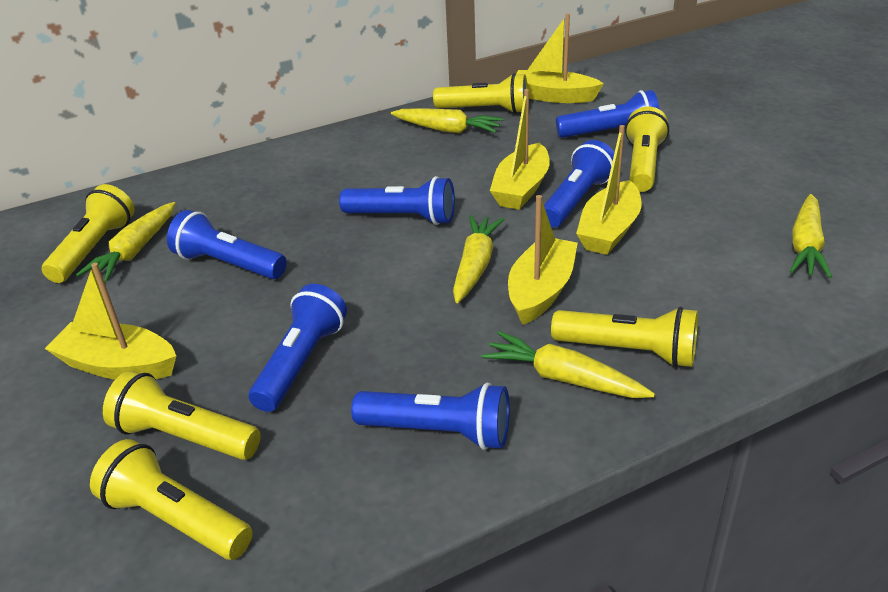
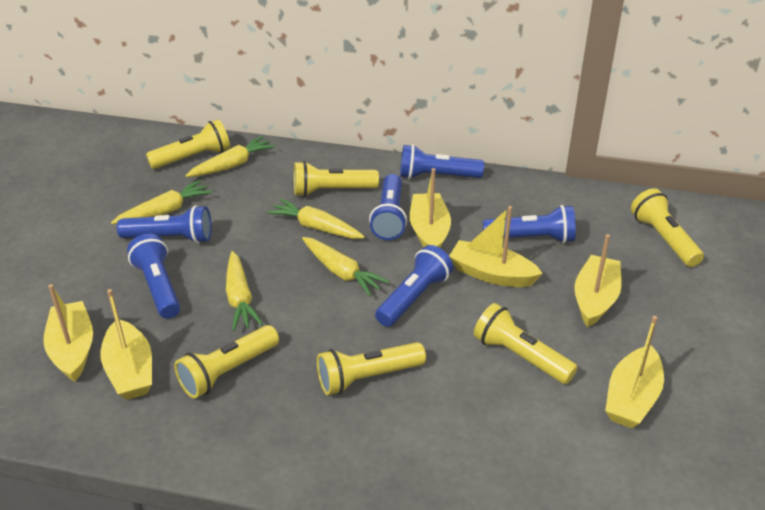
yellow boat: 5 -> 6

